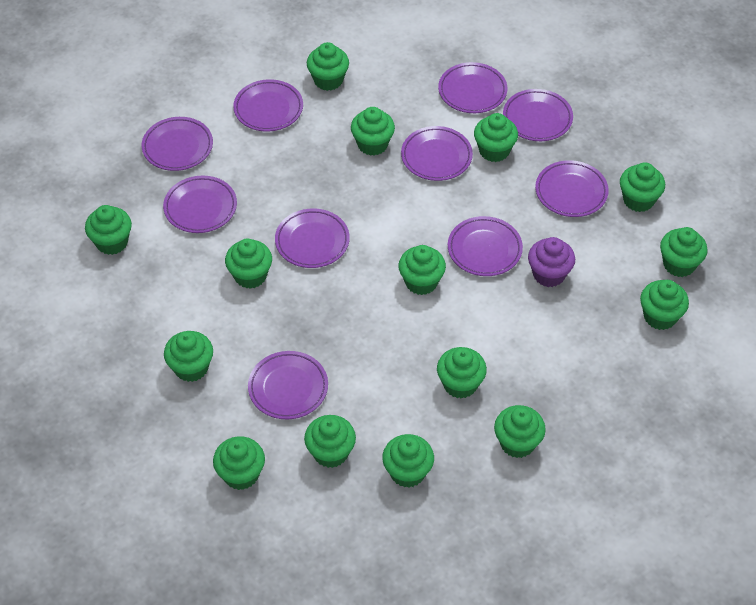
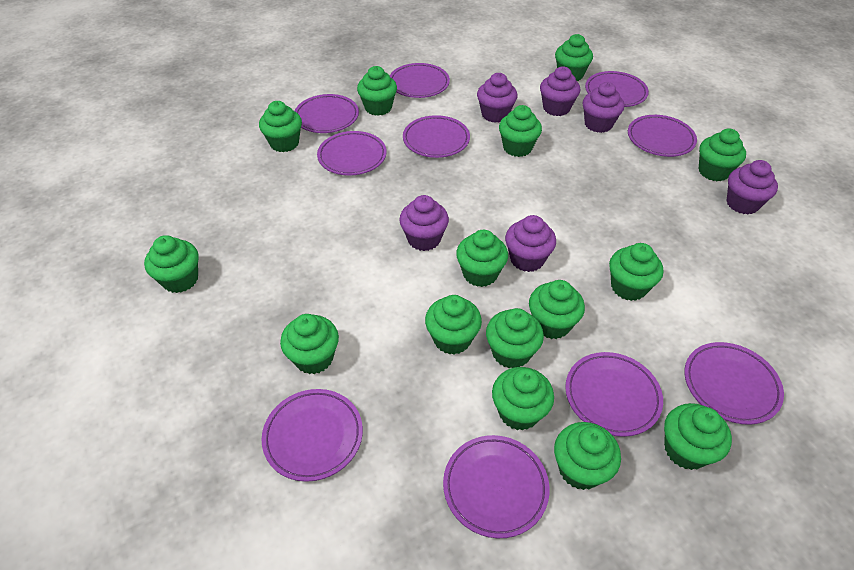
purple cupcake: 1 -> 6

